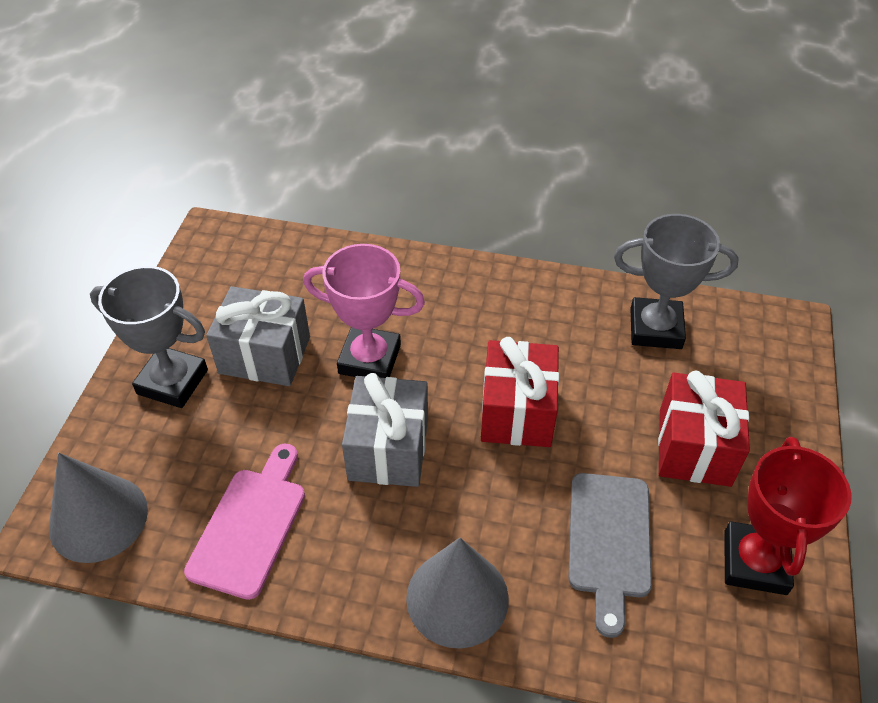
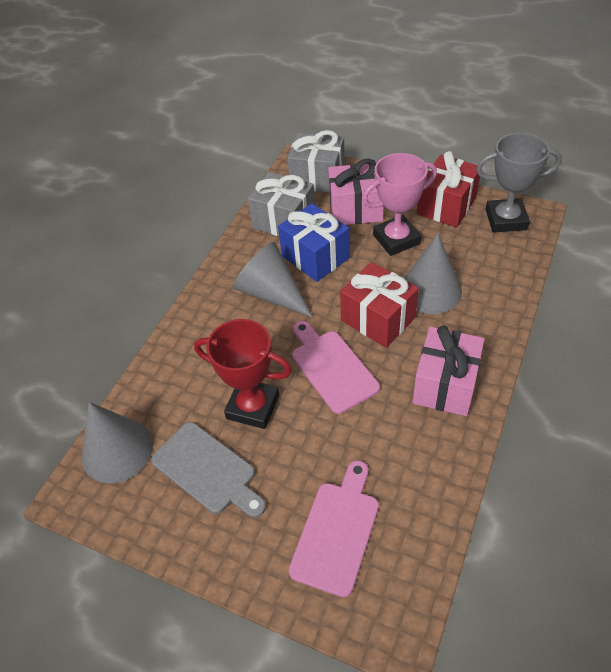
blue gift: 0 -> 1
grey cone: 2 -> 3
grey trophy: 2 -> 1
pink cutting board: 1 -> 2
pink gift: 0 -> 2

